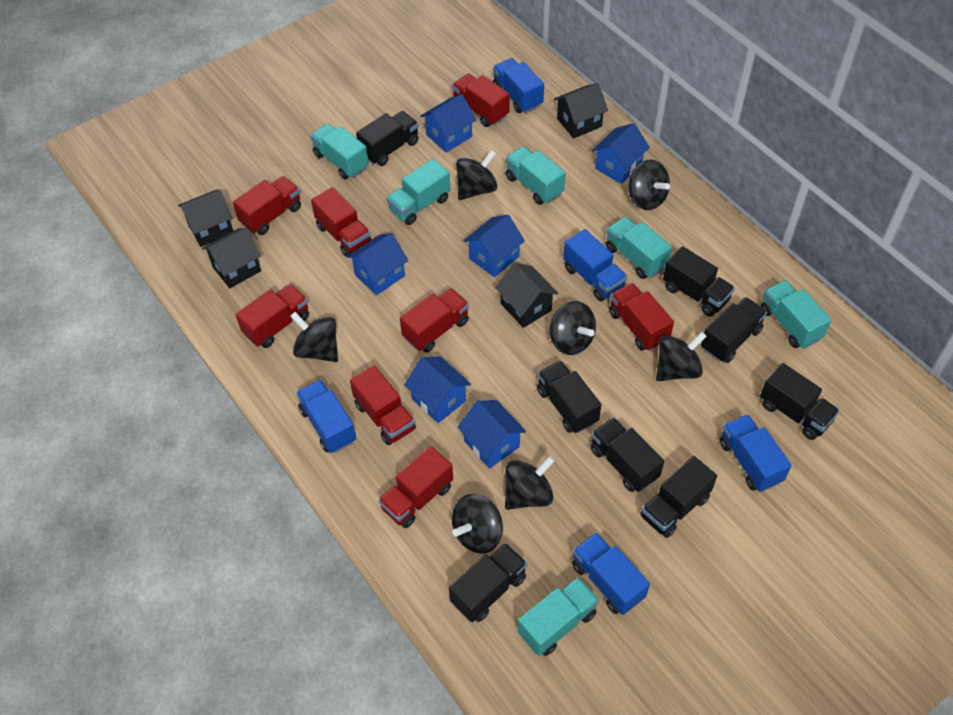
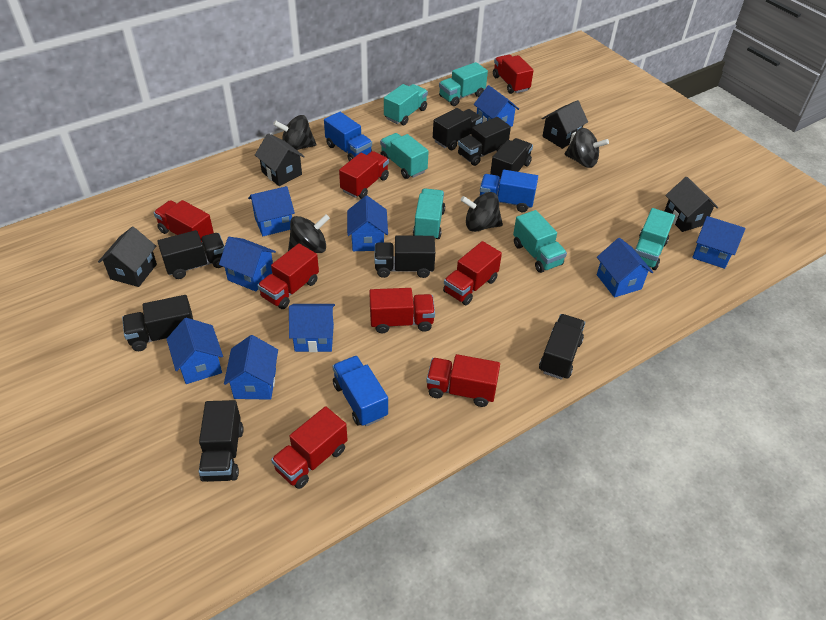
black spinning top: 7 -> 4
blue house: 6 -> 9
blue truck: 5 -> 3

